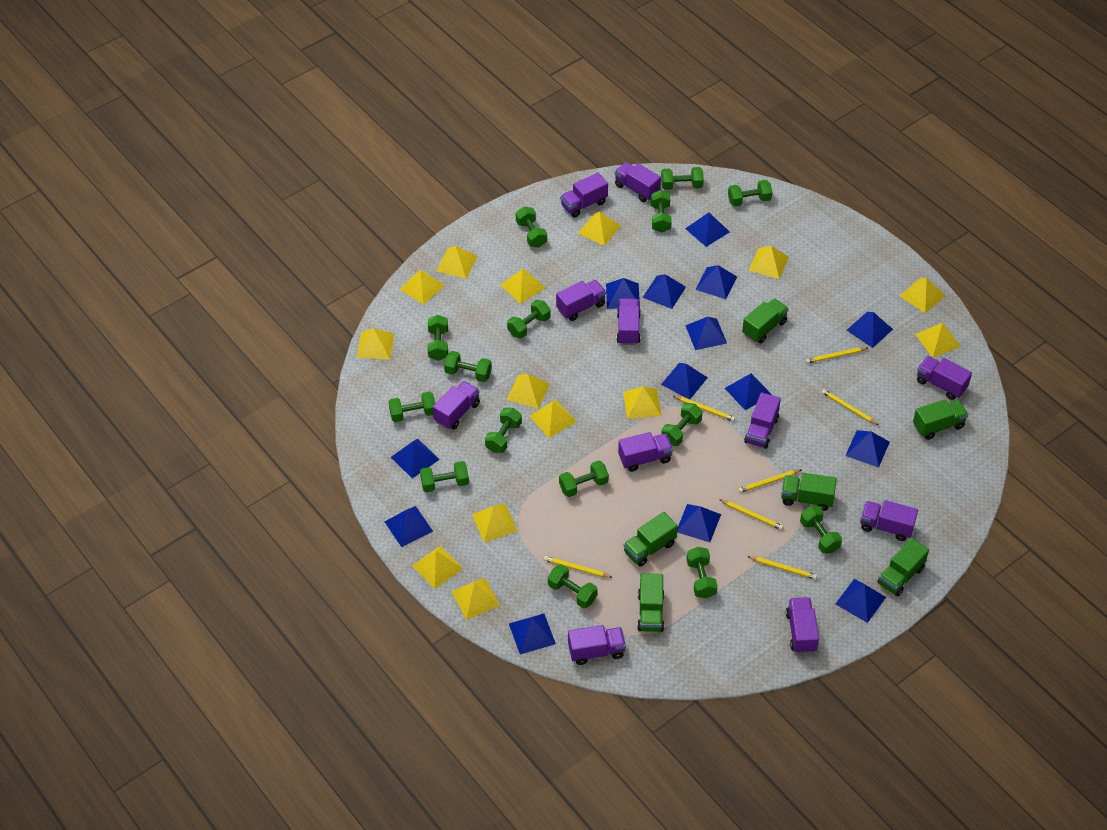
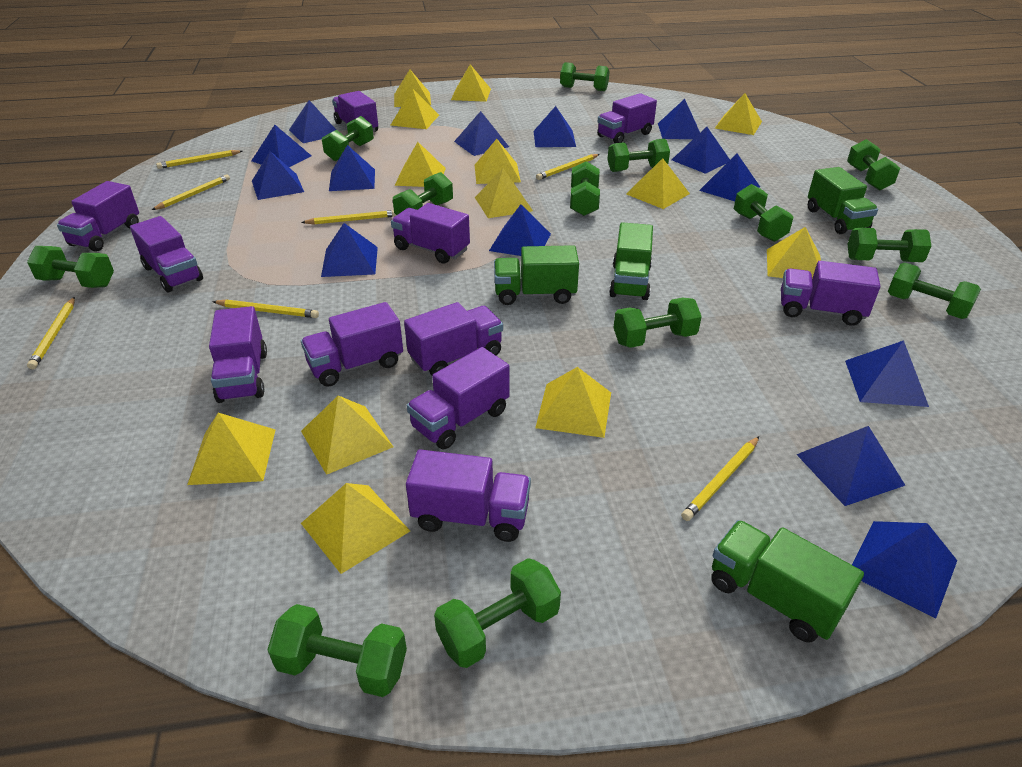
green dumbbell: 15 -> 13
green truck: 6 -> 4
yellow pyramid: 14 -> 13

